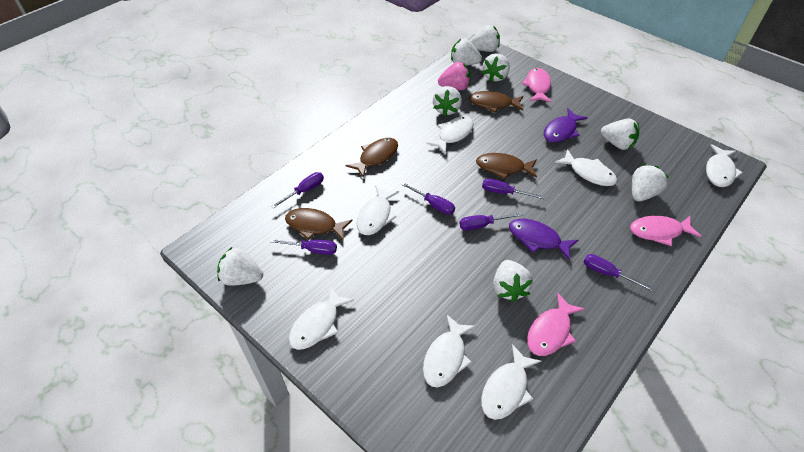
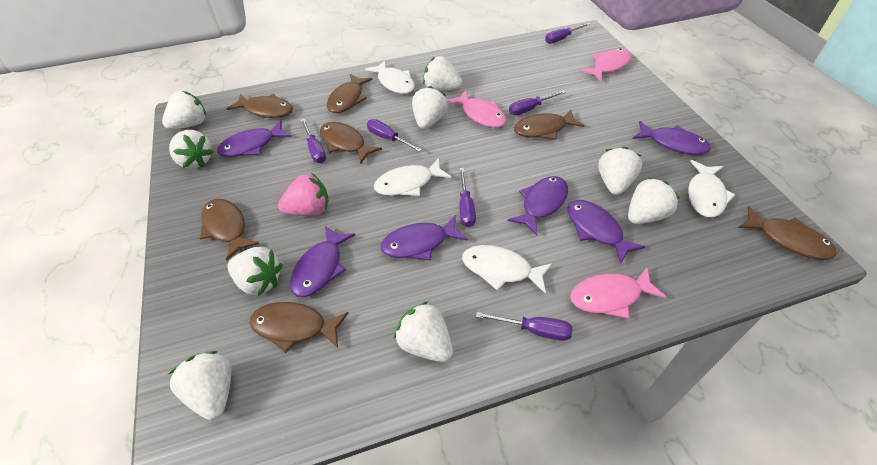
brown fish: 4 -> 7
purple fish: 2 -> 6
white fish: 7 -> 4
white strawberry: 8 -> 9

